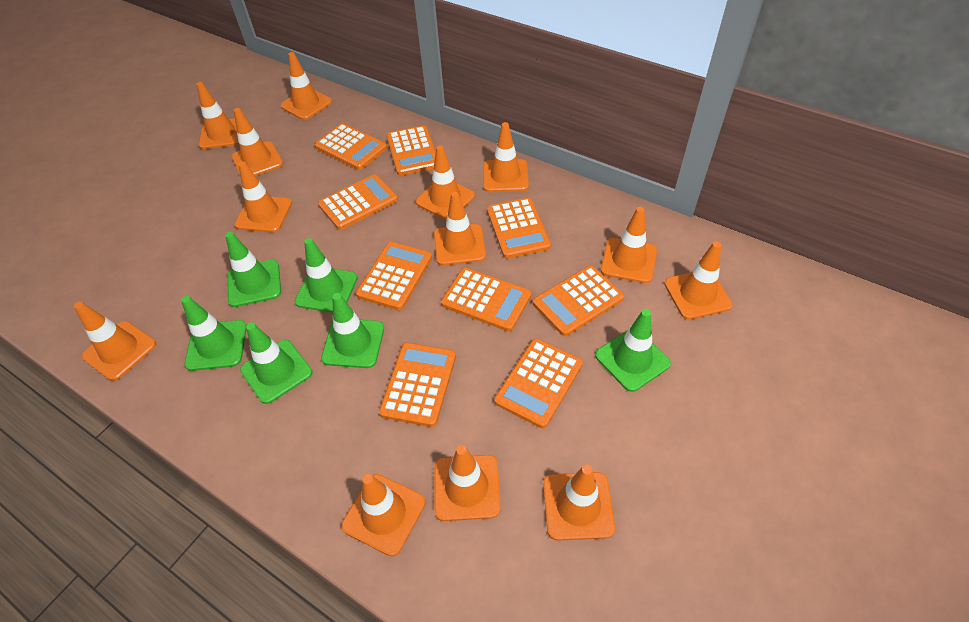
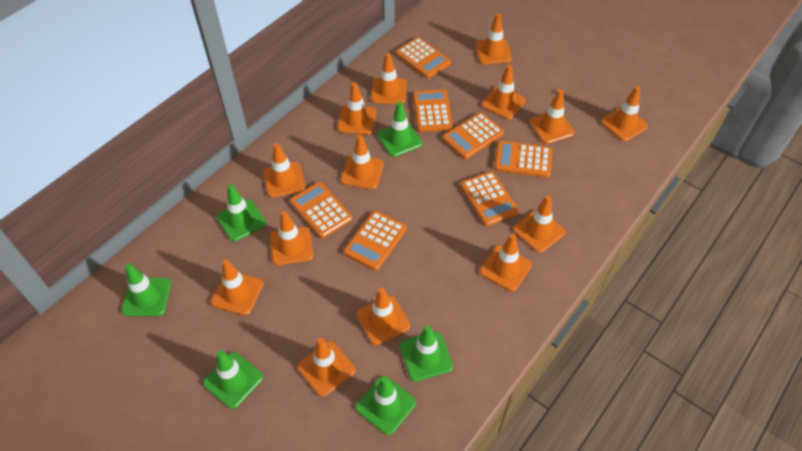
orange calculator: 9 -> 7
orange traffic cone: 13 -> 14

